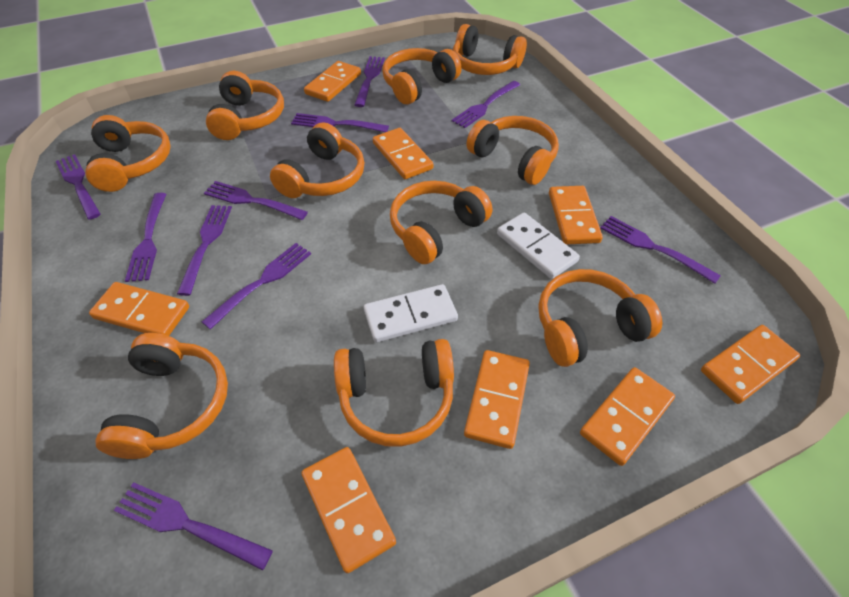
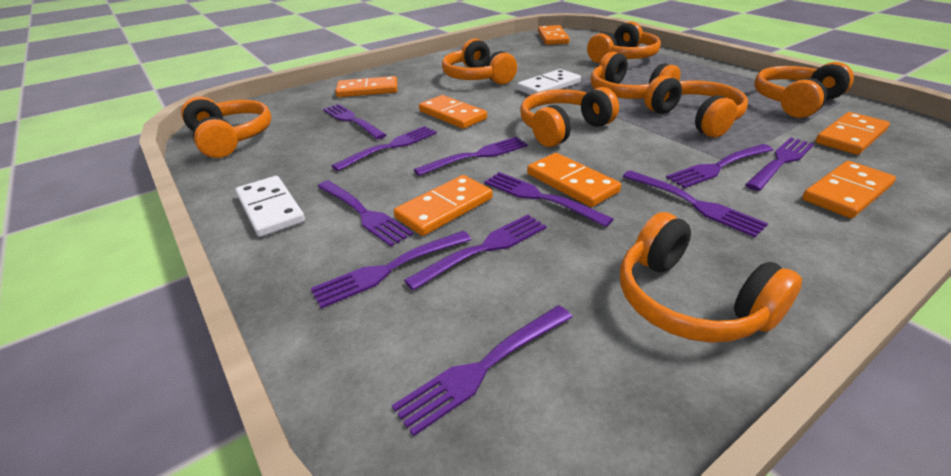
orange domino: 8 -> 7
orange headphones: 10 -> 8
purple fork: 10 -> 11

